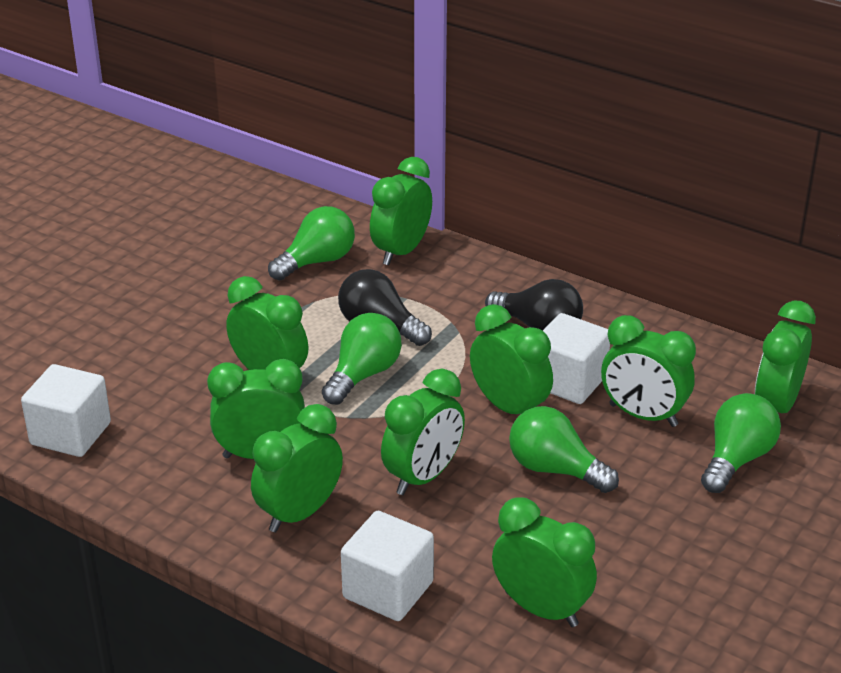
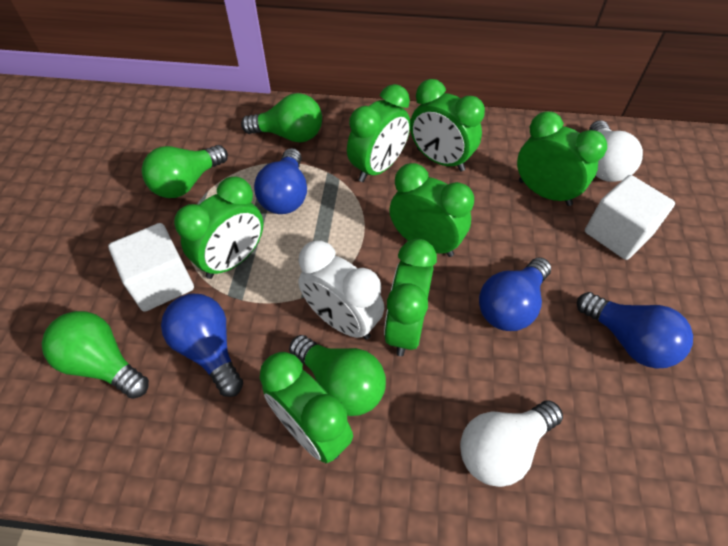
black light bulb: 2 -> 0
blue light bulb: 0 -> 4
green clock: 9 -> 7
white clock: 0 -> 1
white cube: 3 -> 2
white light bulb: 0 -> 2

